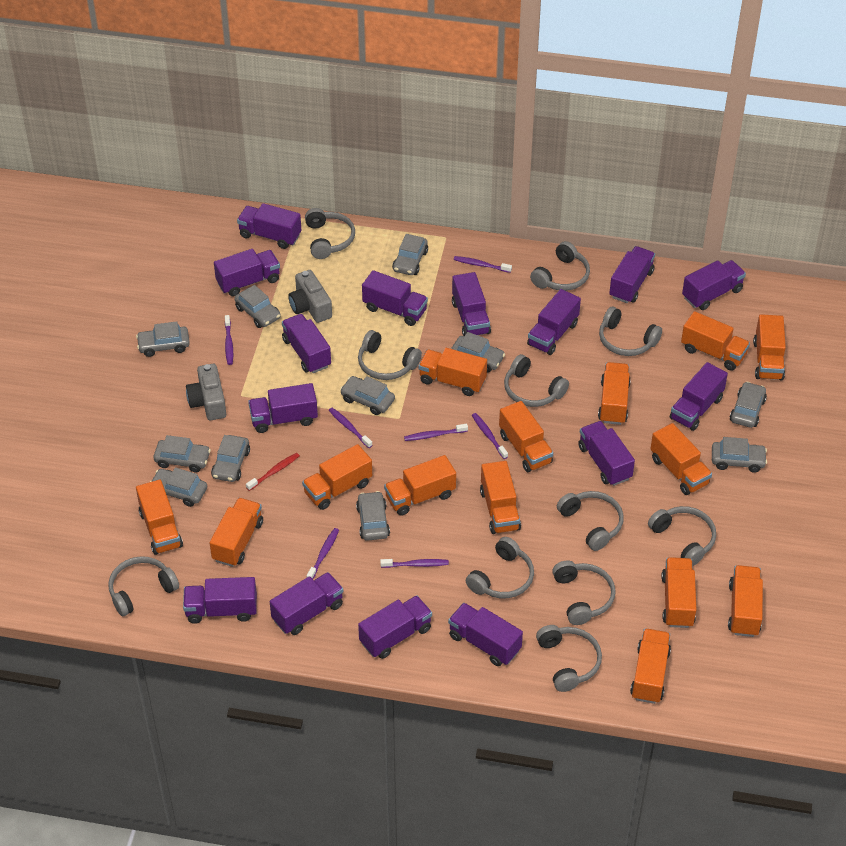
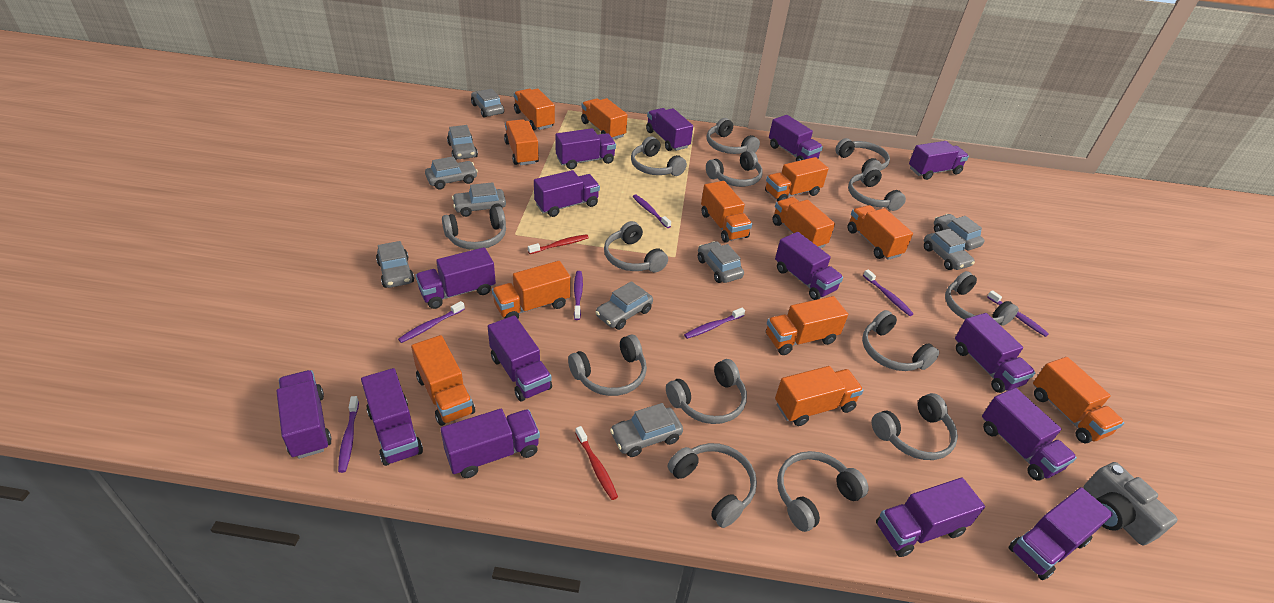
grey camera: 2 -> 1
grey car: 11 -> 10
grey headphones: 11 -> 14
orange truck: 14 -> 12
red toothbrush: 1 -> 2

